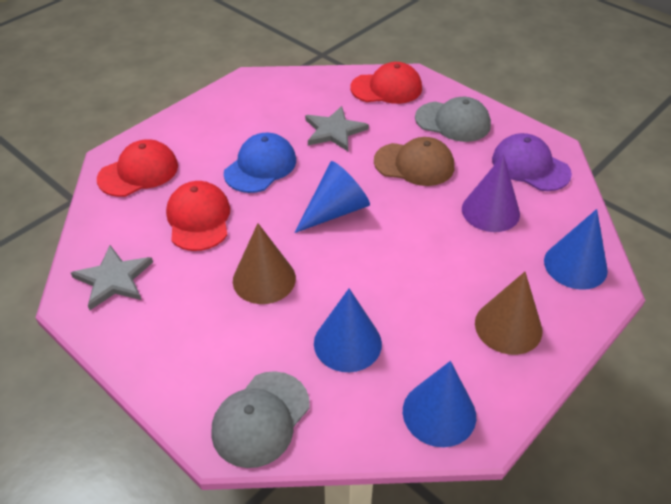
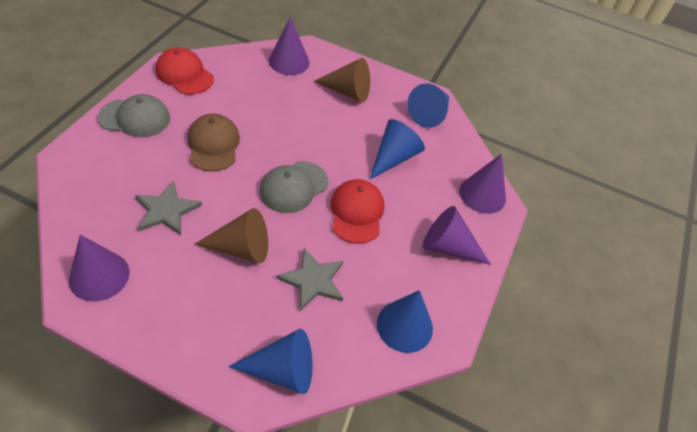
blue cap: 1 -> 0
purple cap: 1 -> 0
purple cone: 1 -> 4
red cap: 3 -> 2

